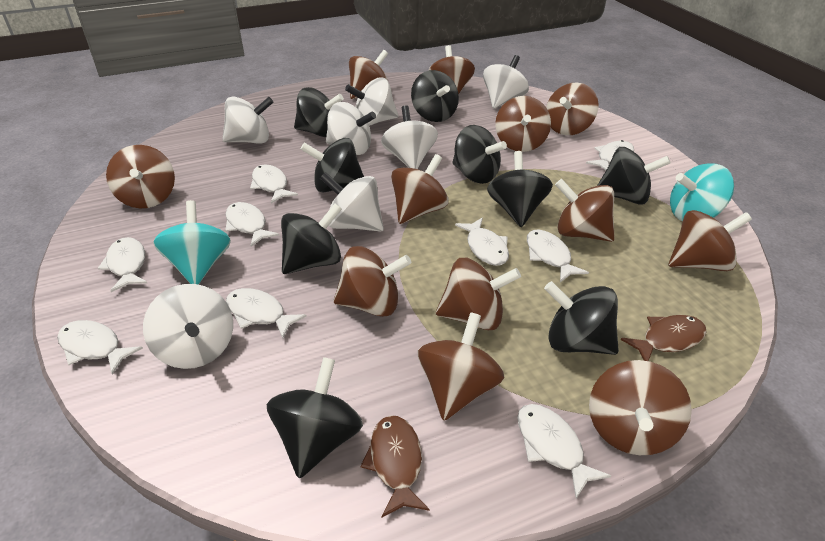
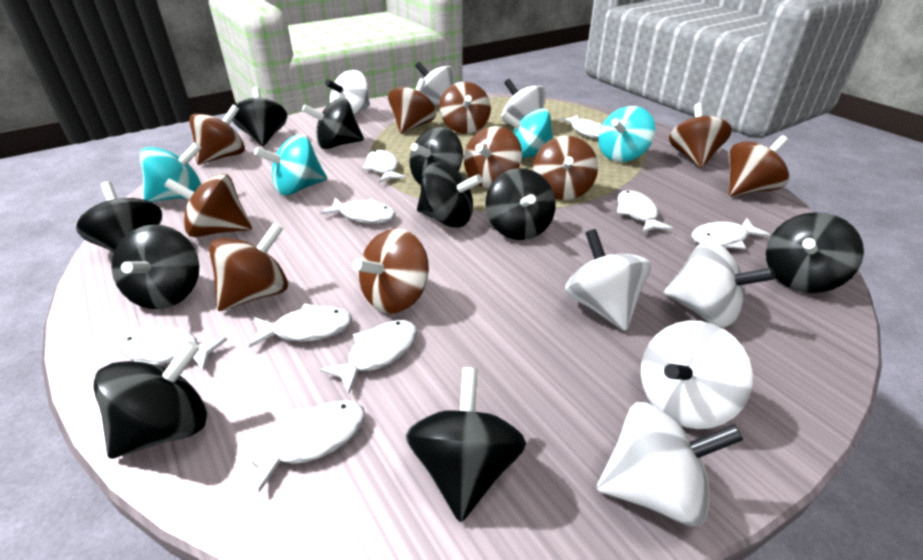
black spinning top: 9 -> 10
brown fish: 2 -> 0
brown spinning top: 12 -> 10
turquoise spinning top: 2 -> 4

